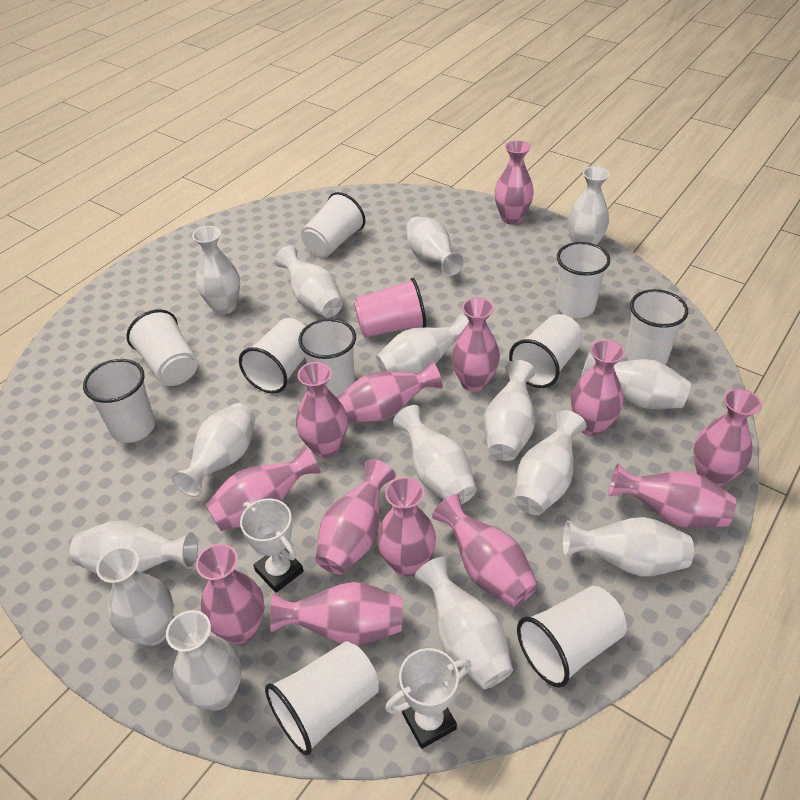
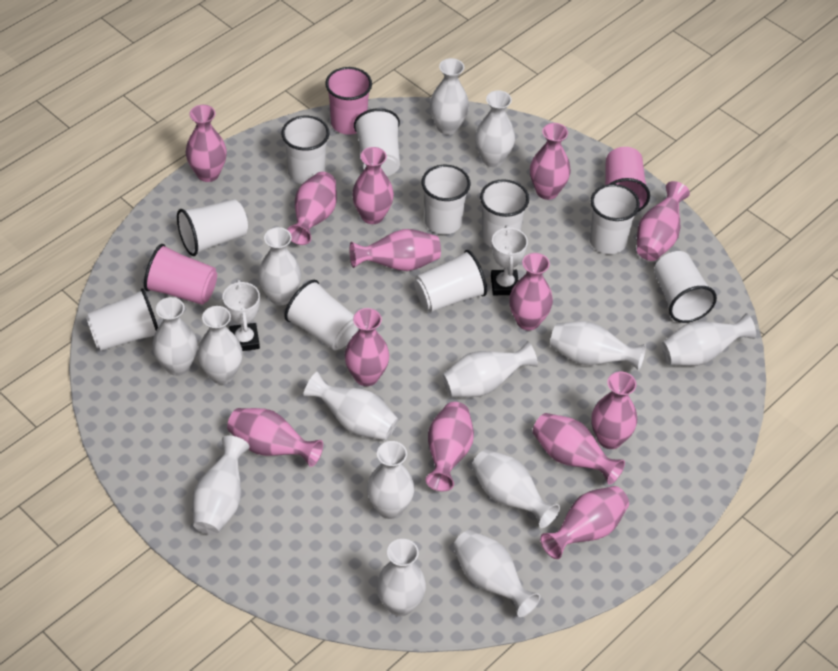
pink cup: 1 -> 3
white vase: 15 -> 14

